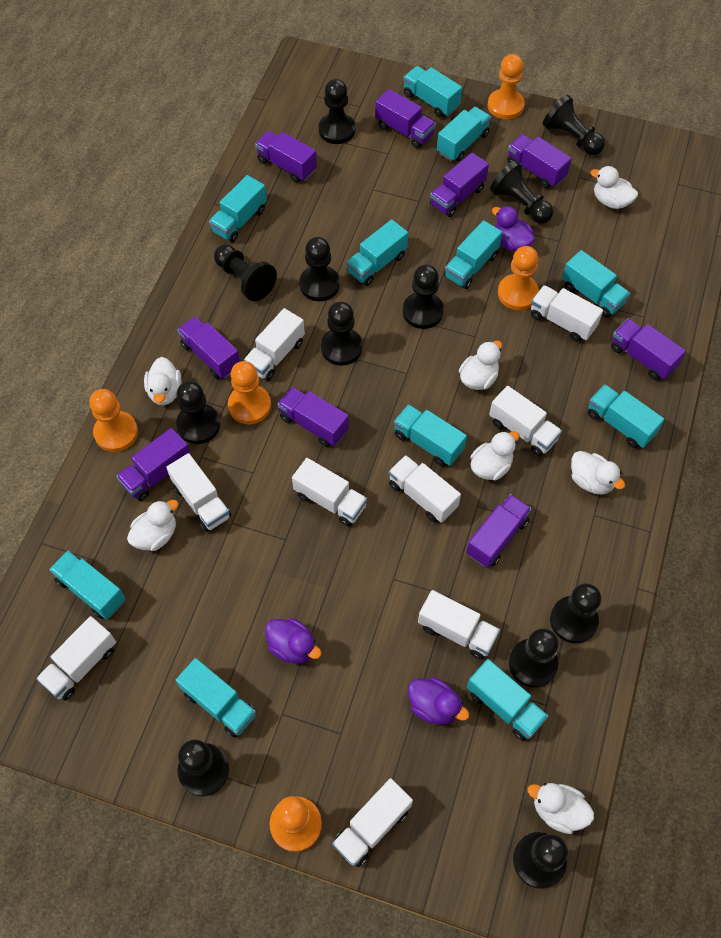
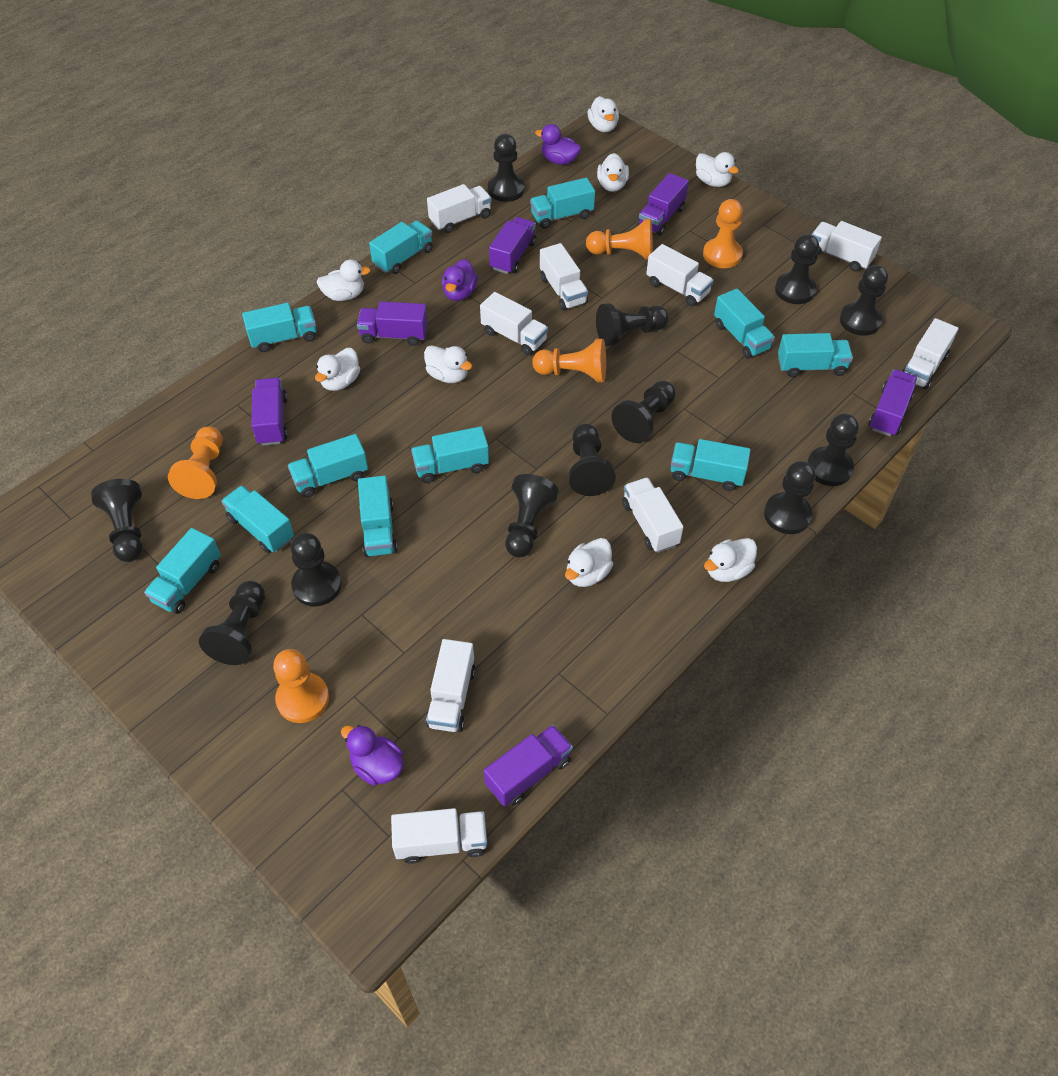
purple truck: 9 -> 6
white duck: 7 -> 8

